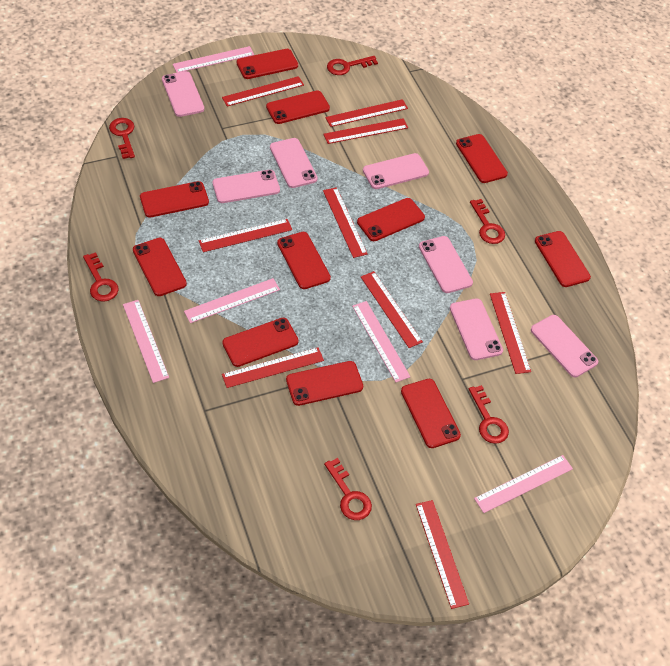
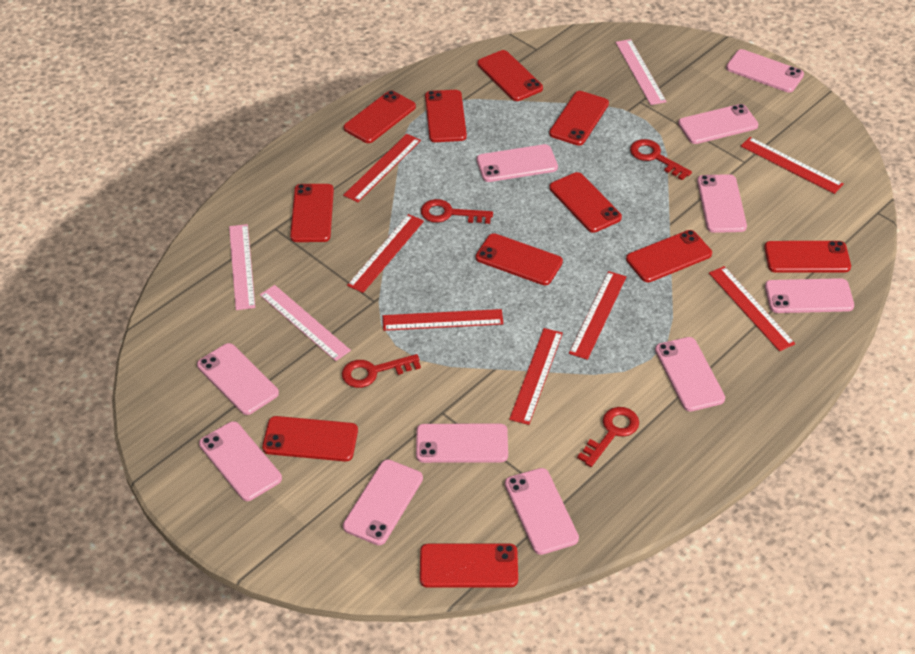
pink phone: 7 -> 11
pink ruler: 5 -> 3
red key: 6 -> 4
red ruler: 9 -> 7

